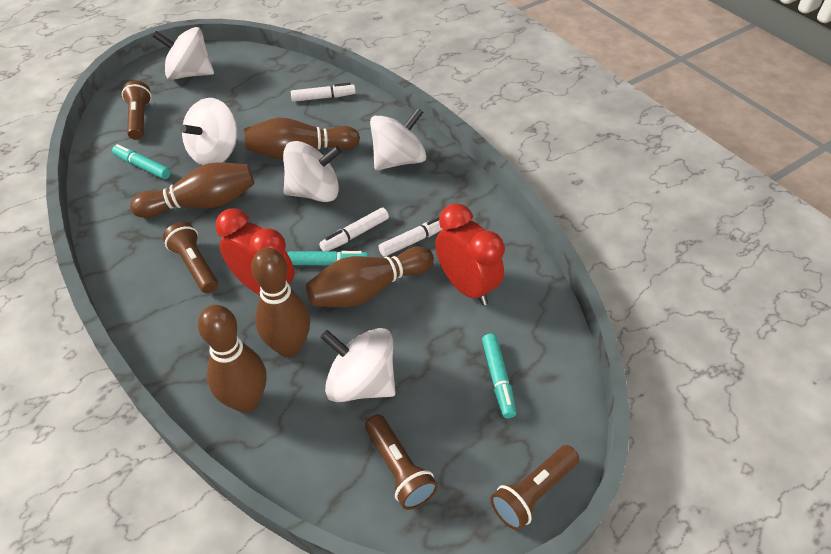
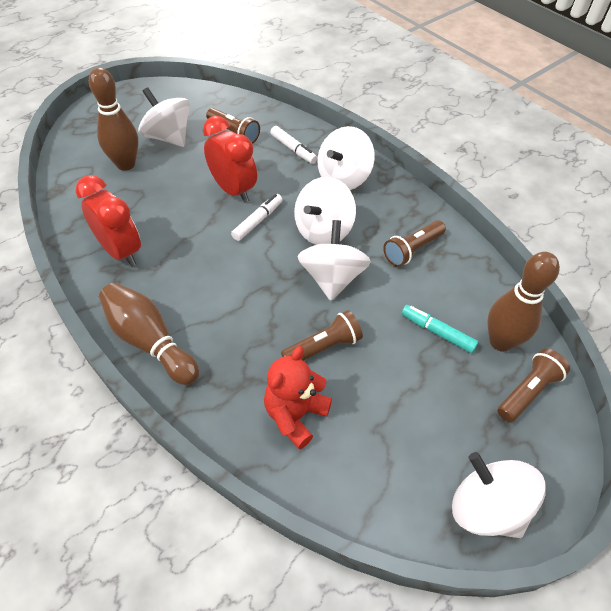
brown bowling pin: 5 -> 3
red teddy bear: 0 -> 1
turquoise marker: 3 -> 1
white marker: 3 -> 2

